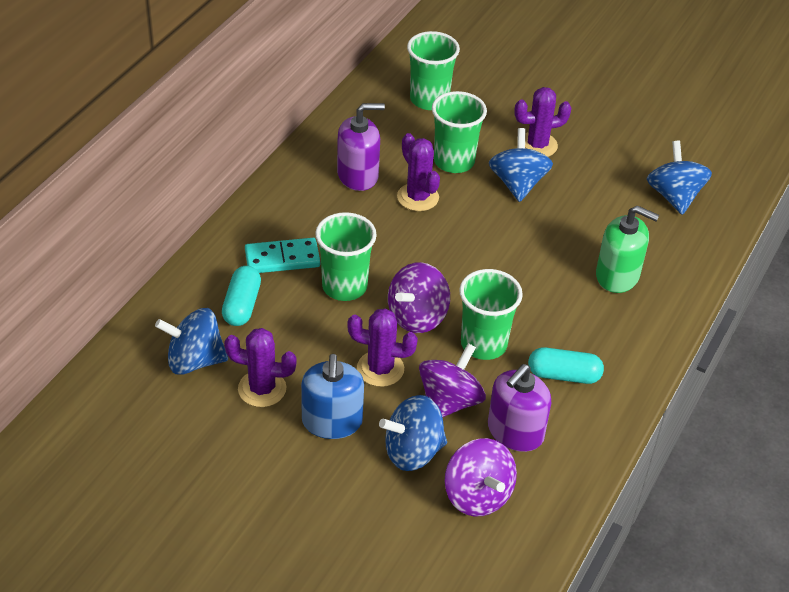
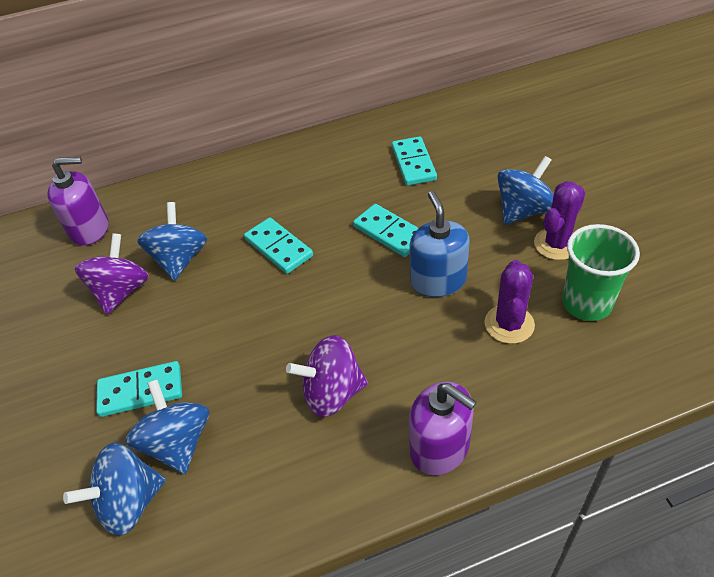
green cup: 4 -> 1
green soap dispenser: 1 -> 0
purple cactus: 4 -> 2
purple spinning top: 3 -> 2
turquoise capsule: 2 -> 0
turquoise domino: 1 -> 4

